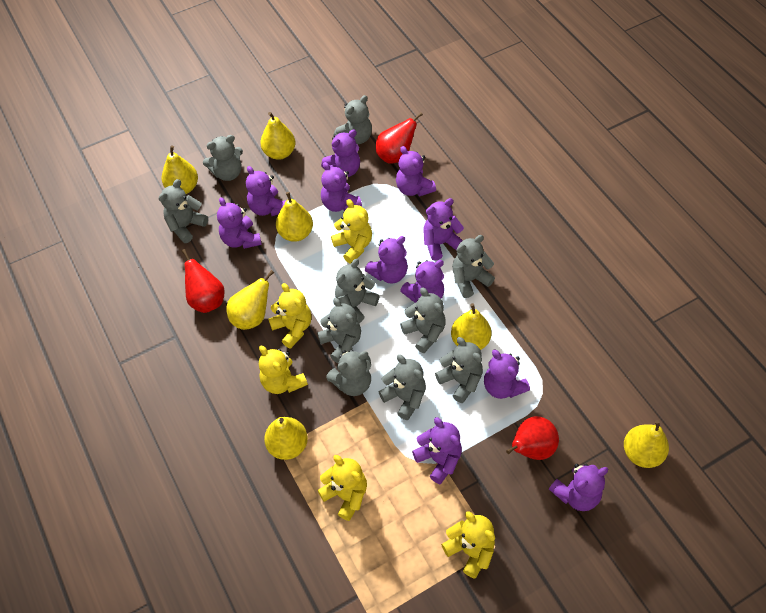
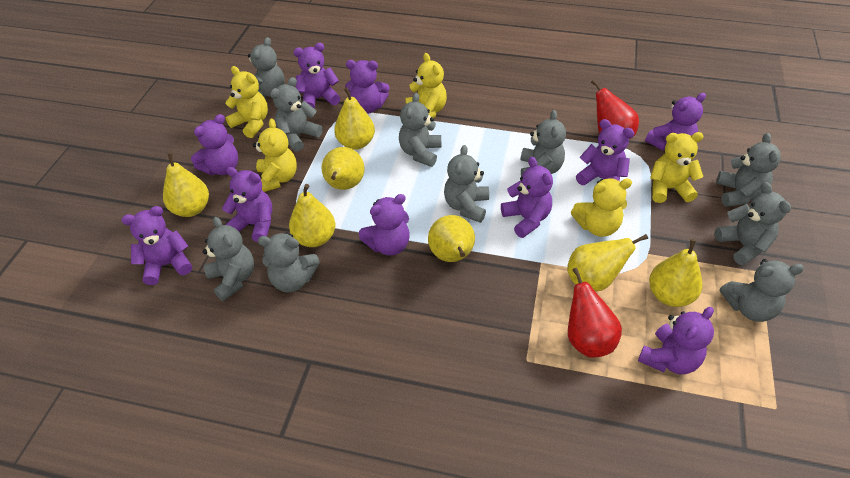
purple teddy bear: 11 -> 10
red pear: 3 -> 2

